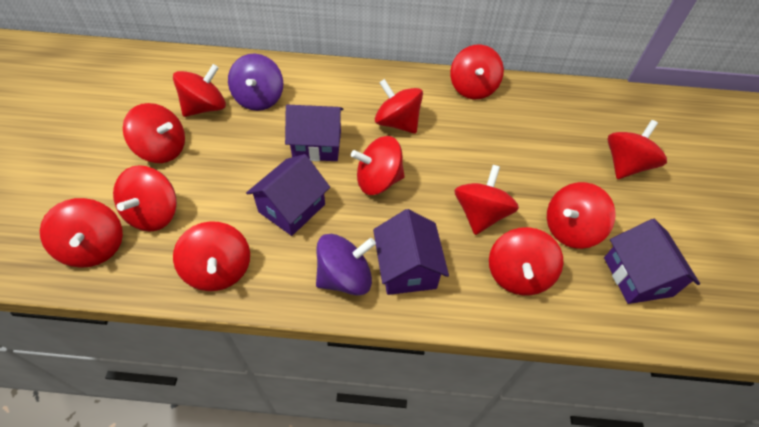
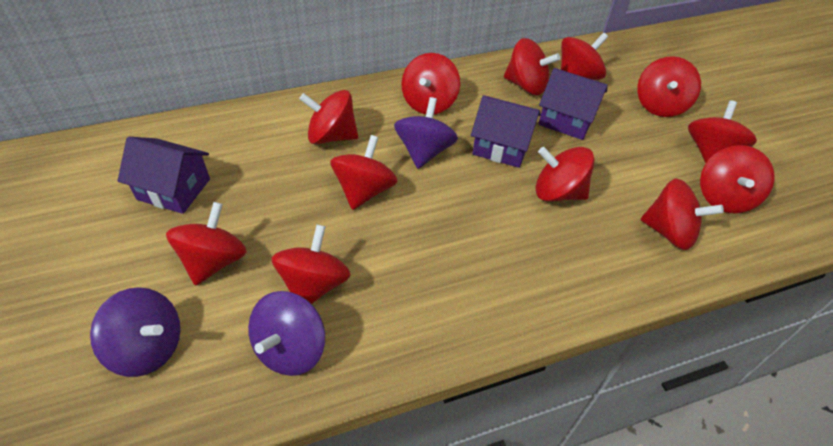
purple house: 4 -> 3
purple spinning top: 2 -> 3

